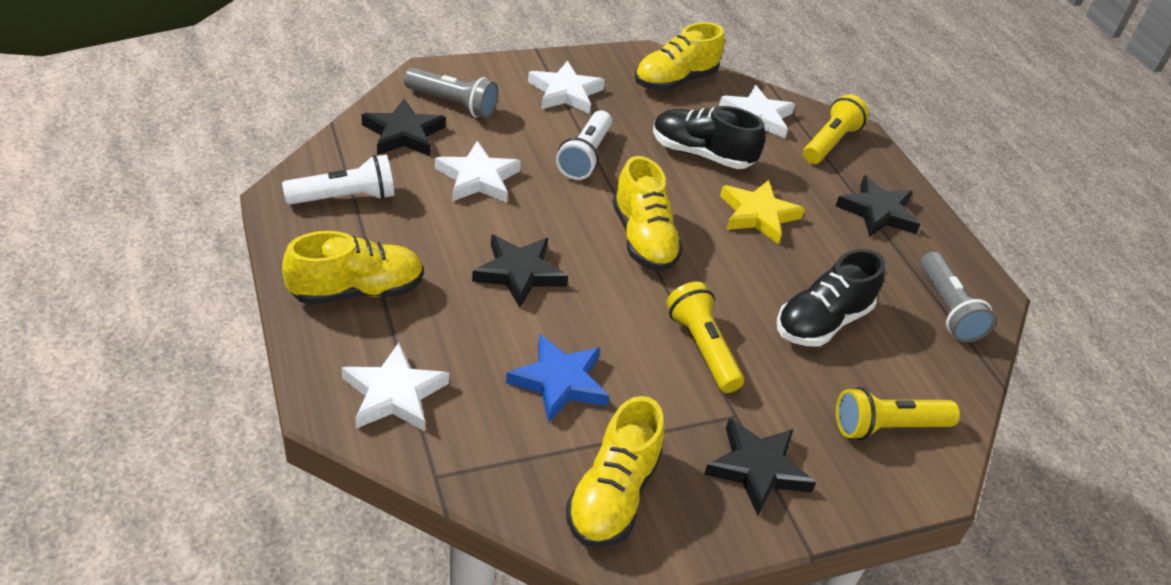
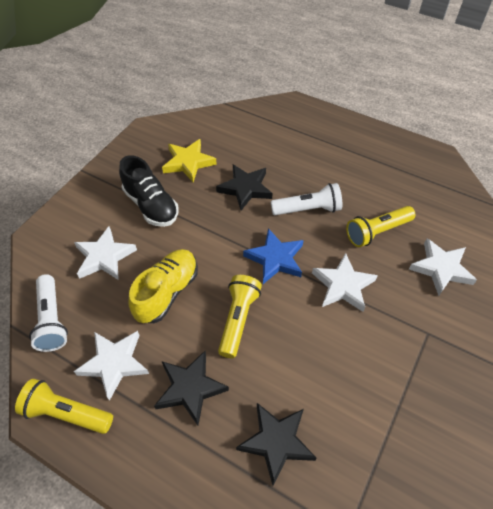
black shoe: 2 -> 1
black star: 4 -> 3
grey flashlight: 2 -> 0
yellow shoe: 4 -> 1

